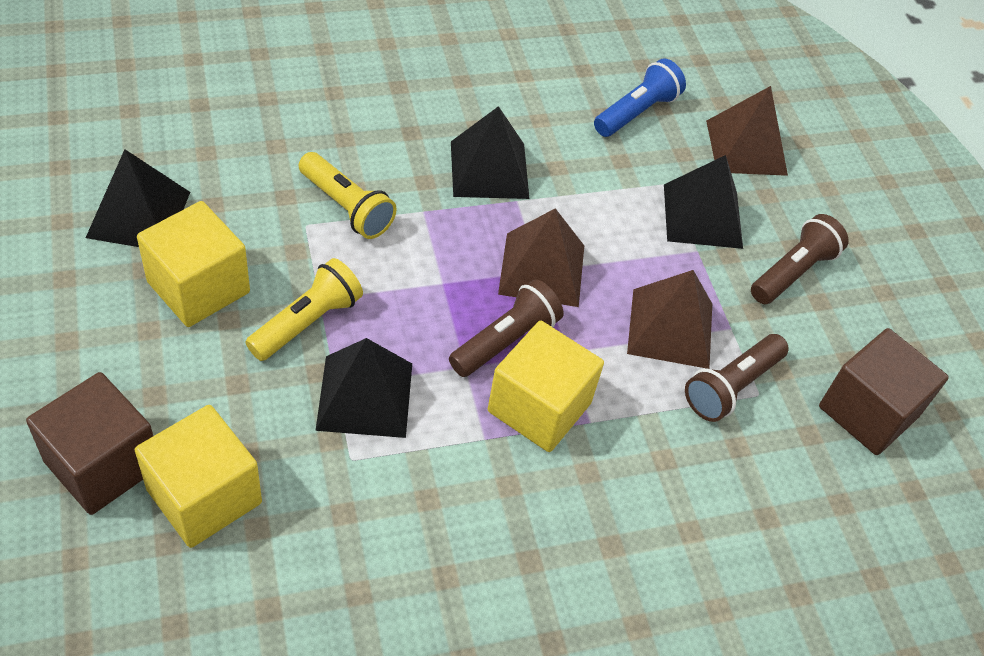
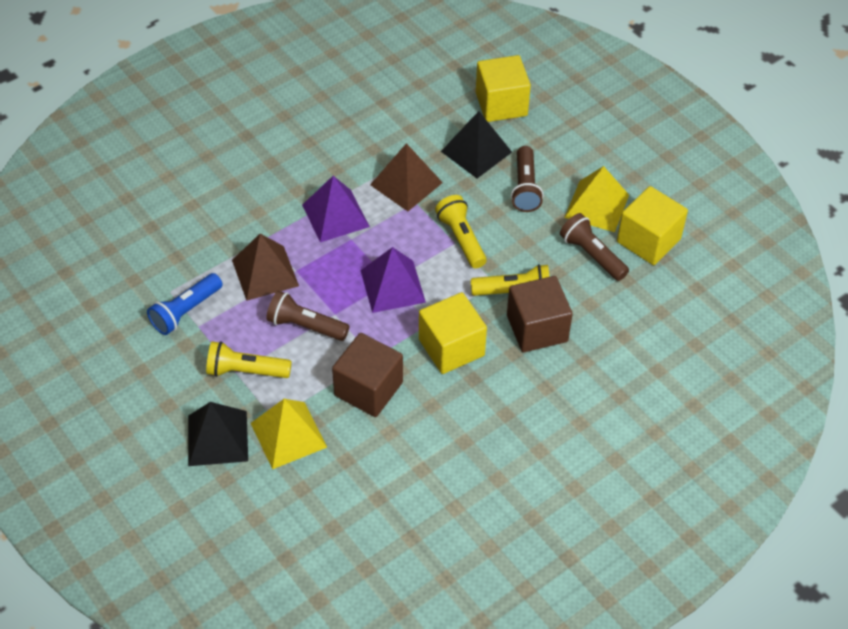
black pyramid: 4 -> 2
brown pyramid: 3 -> 2
purple pyramid: 0 -> 2
yellow flashlight: 2 -> 3
yellow pyramid: 0 -> 2

